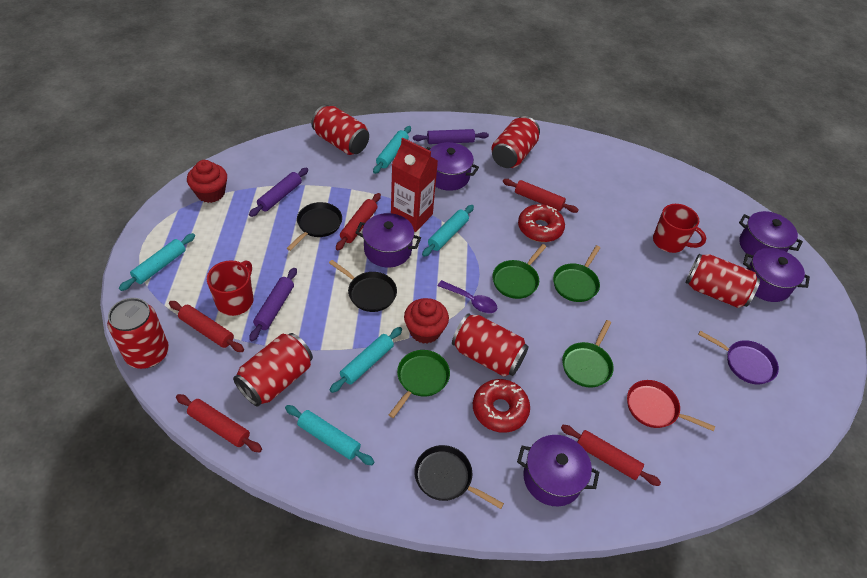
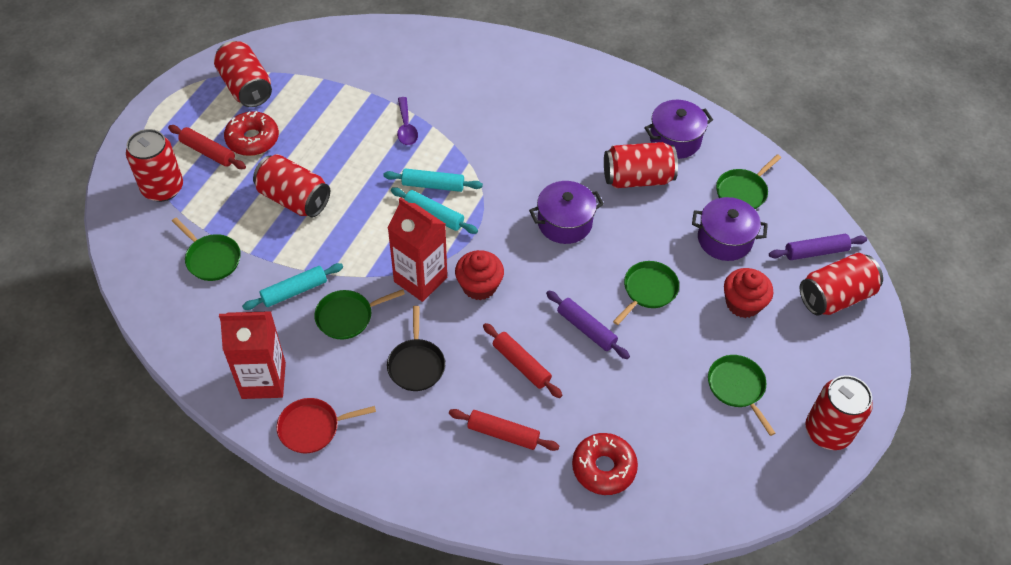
black pan: 3 -> 1
green pan: 4 -> 5
purple pan: 1 -> 0
purple pot: 5 -> 3
purple rolling pin: 3 -> 2
red carton: 1 -> 2
red mug: 2 -> 0
red rolling pin: 5 -> 3
turquoise rolling pin: 5 -> 3

